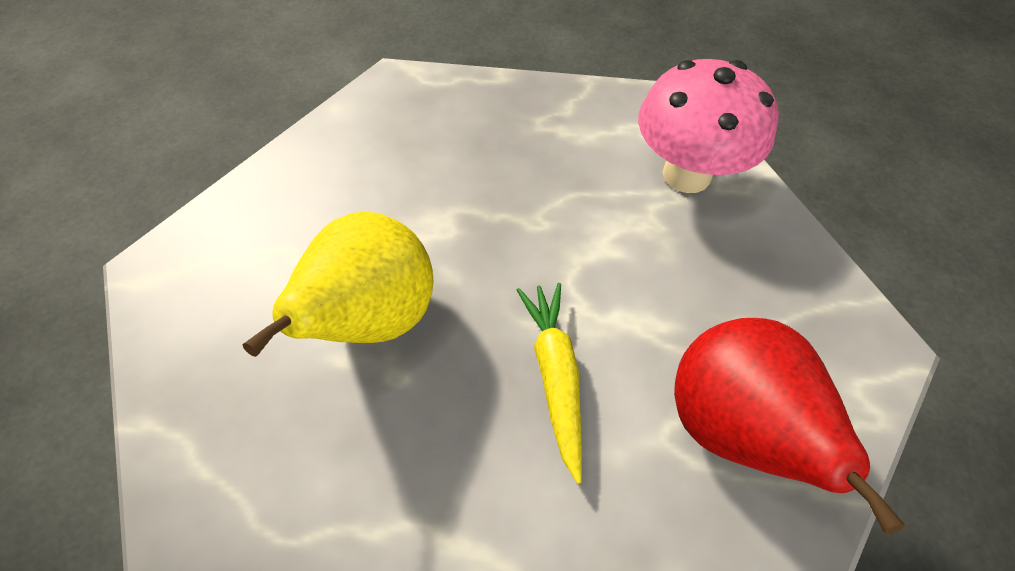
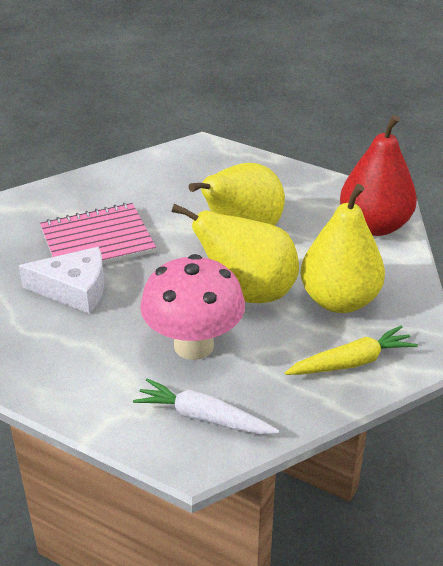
pink notebook: 0 -> 1
white carrot: 0 -> 1
white cheese: 0 -> 1
yellow pear: 1 -> 3

